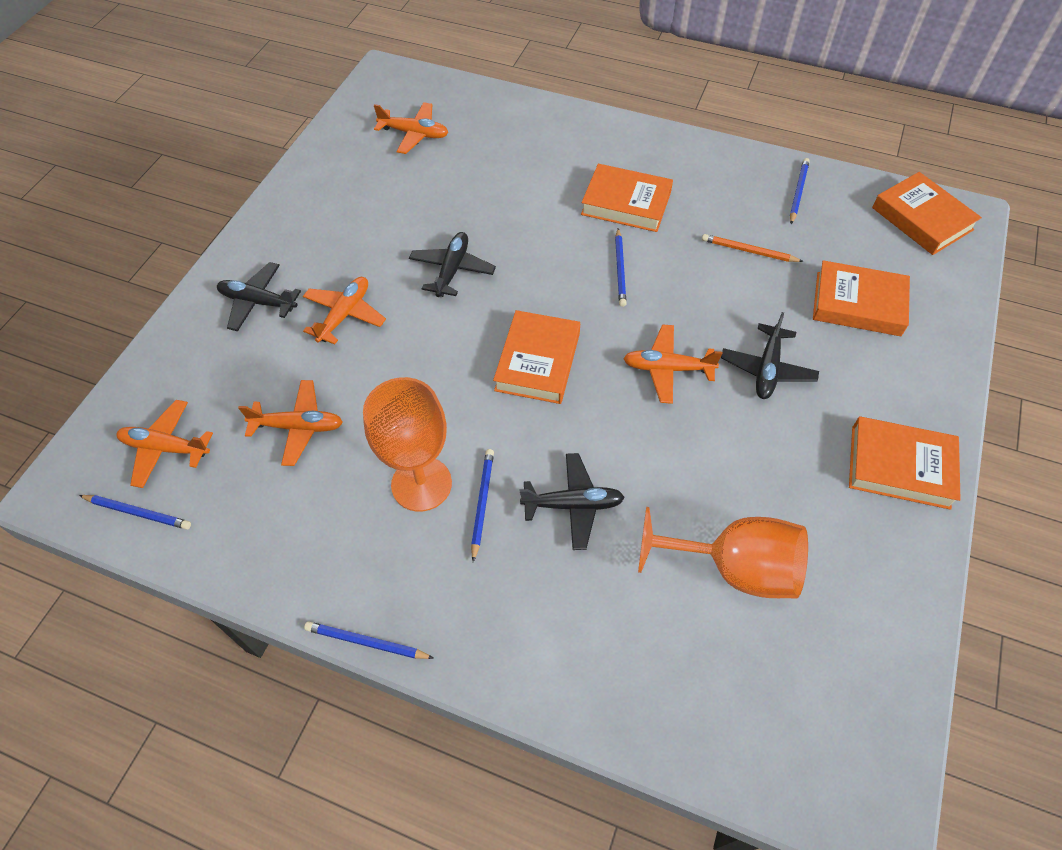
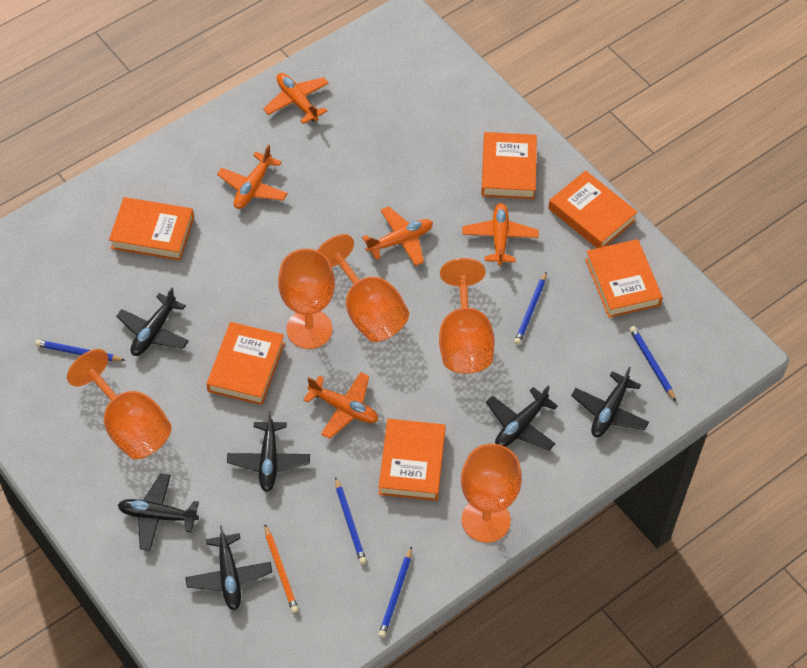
black plane: 4 -> 6
orange book: 5 -> 6
orange goblet: 2 -> 5

